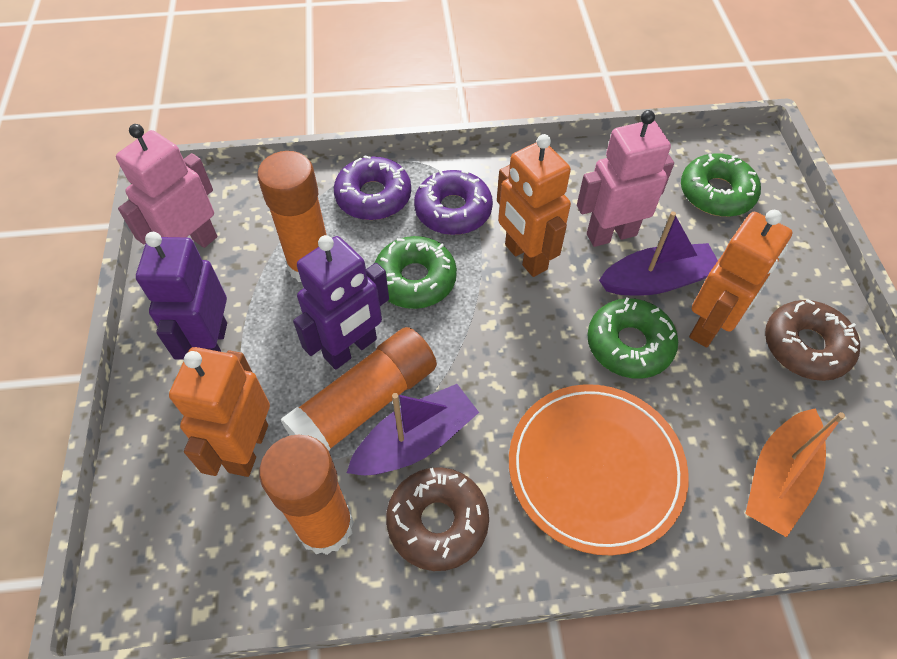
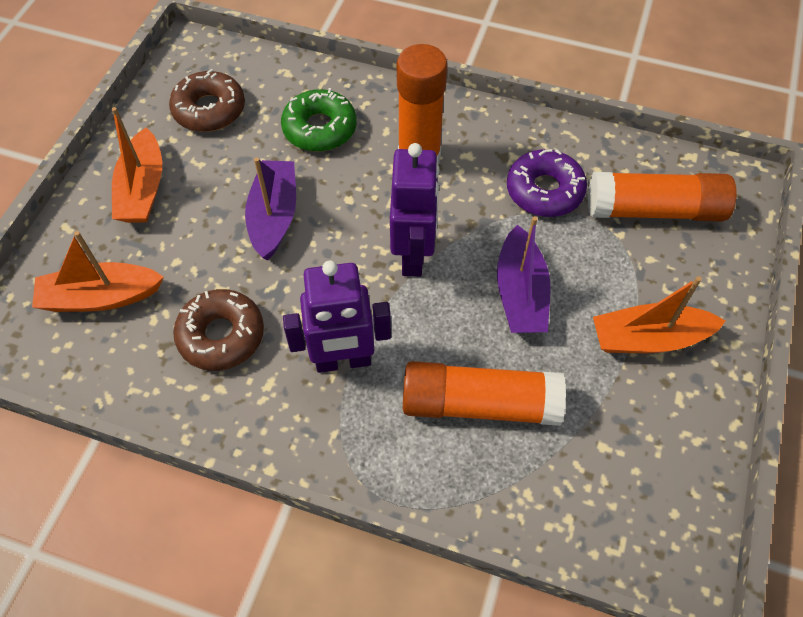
green donut: 3 -> 1
orange boat: 1 -> 3
orange plate: 1 -> 0
orange robot: 3 -> 0
pink robot: 2 -> 0
purple donut: 2 -> 1

